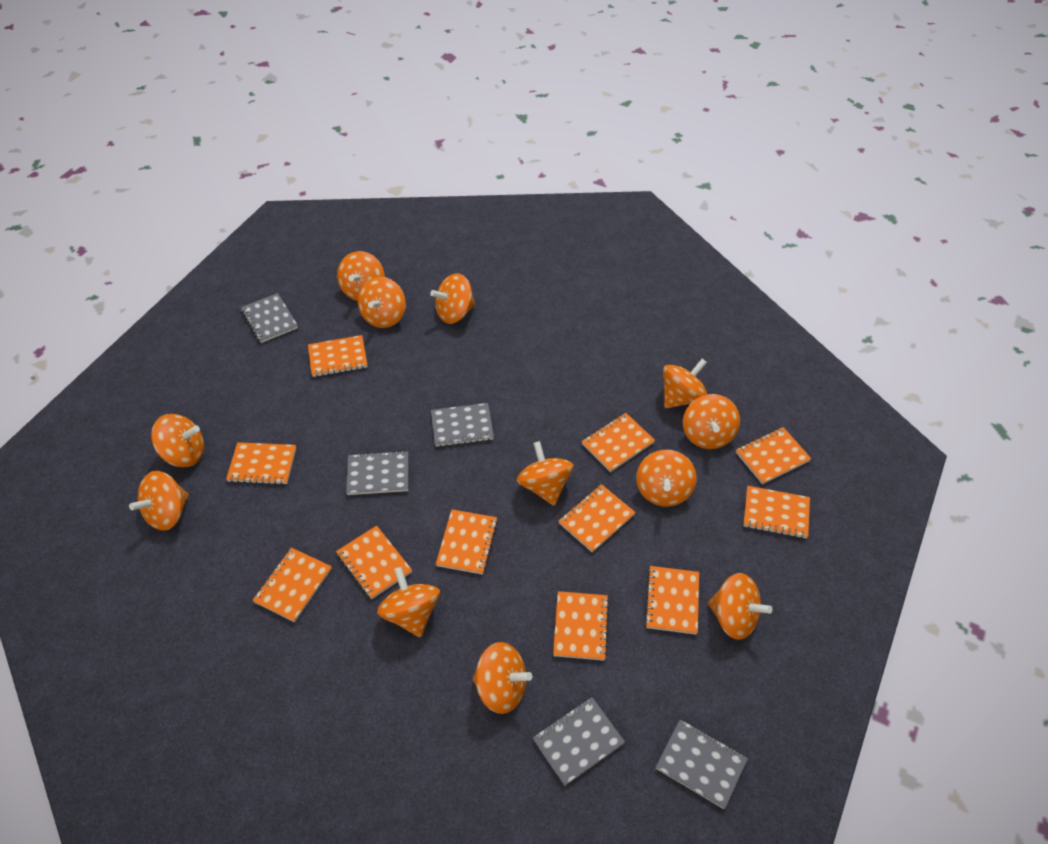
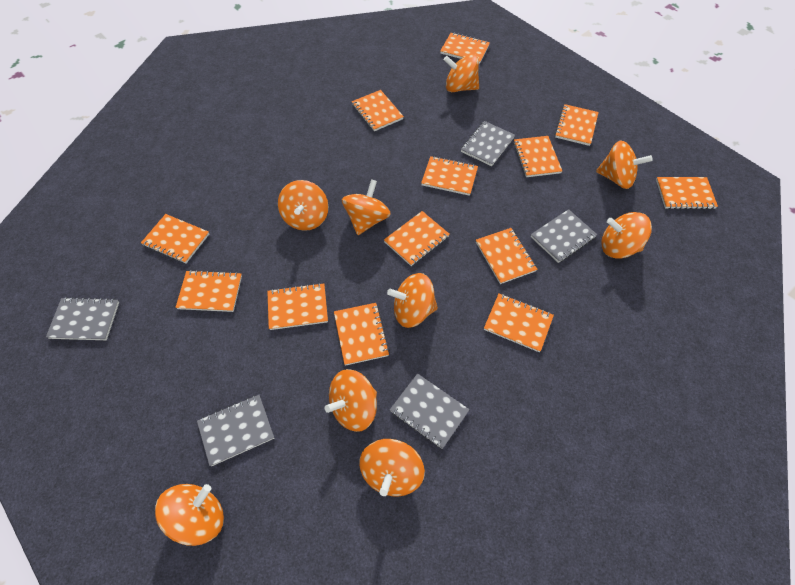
orange notebook: 11 -> 13
orange spinning top: 12 -> 9

